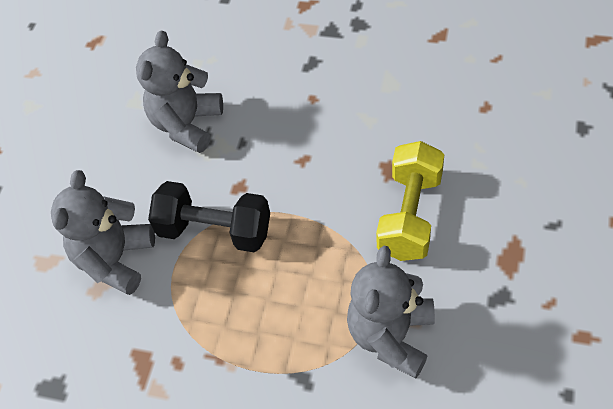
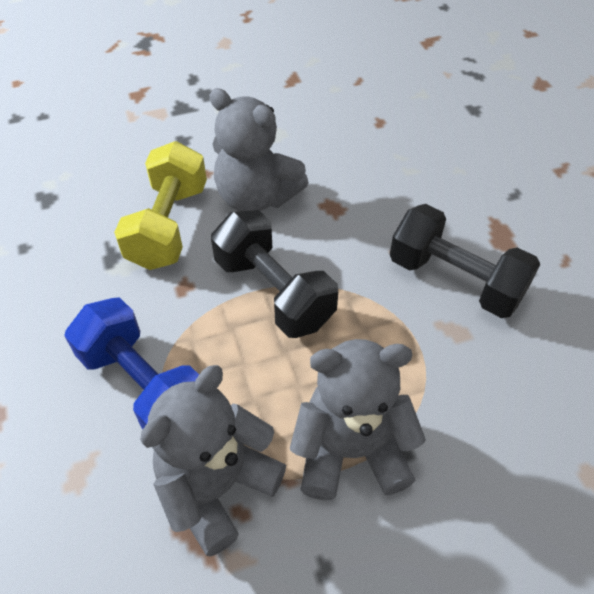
black dumbbell: 1 -> 2
blue dumbbell: 0 -> 1

